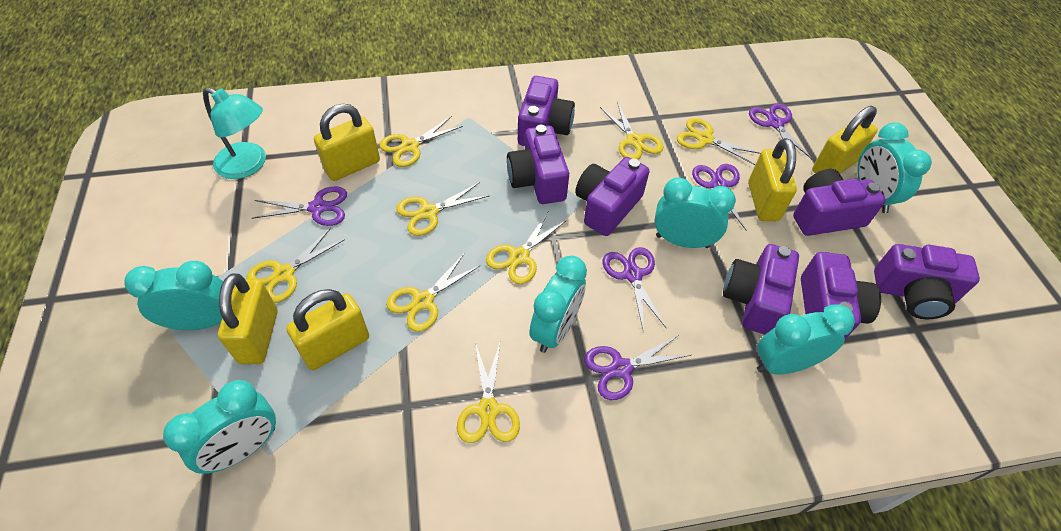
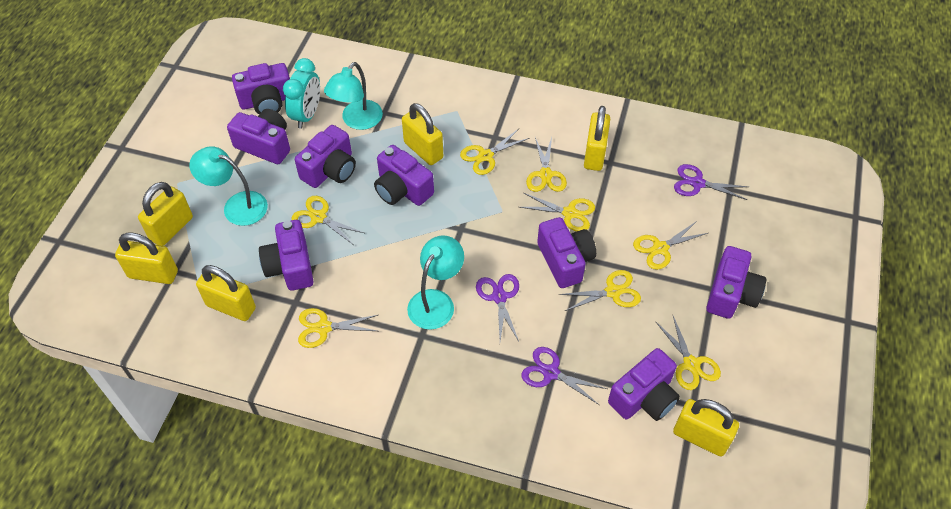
purple camera: 7 -> 8
purple scissors: 5 -> 3
turquoise clock: 6 -> 1
turquoise lamp: 1 -> 3
yellow padlock: 5 -> 6

